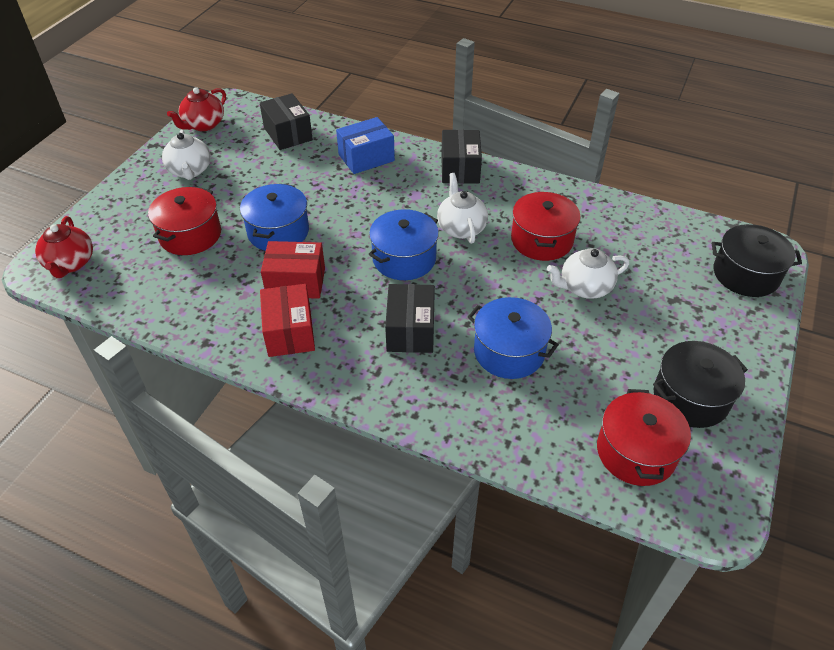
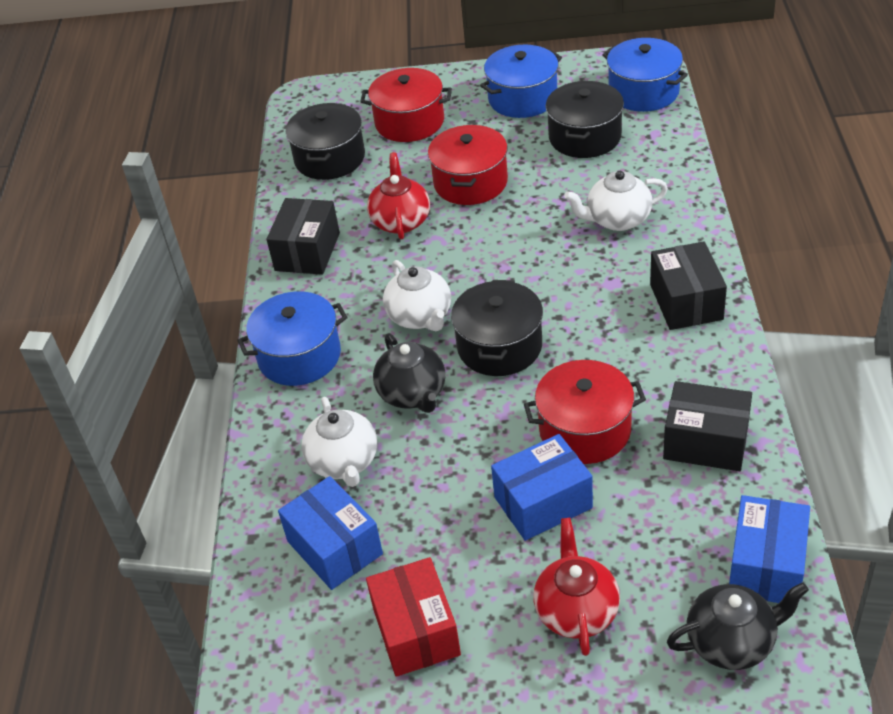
black pot: 2 -> 3
black teapot: 0 -> 2
blue box: 1 -> 3
red box: 2 -> 1

